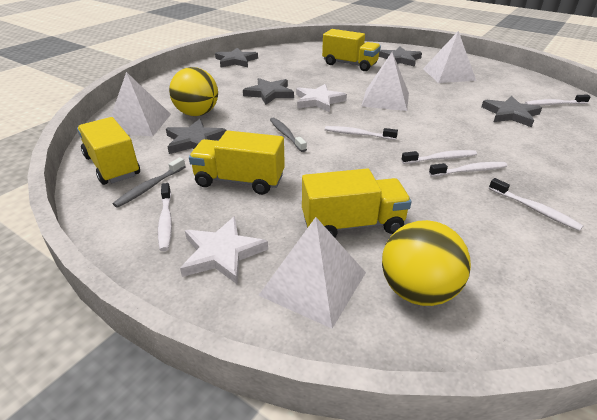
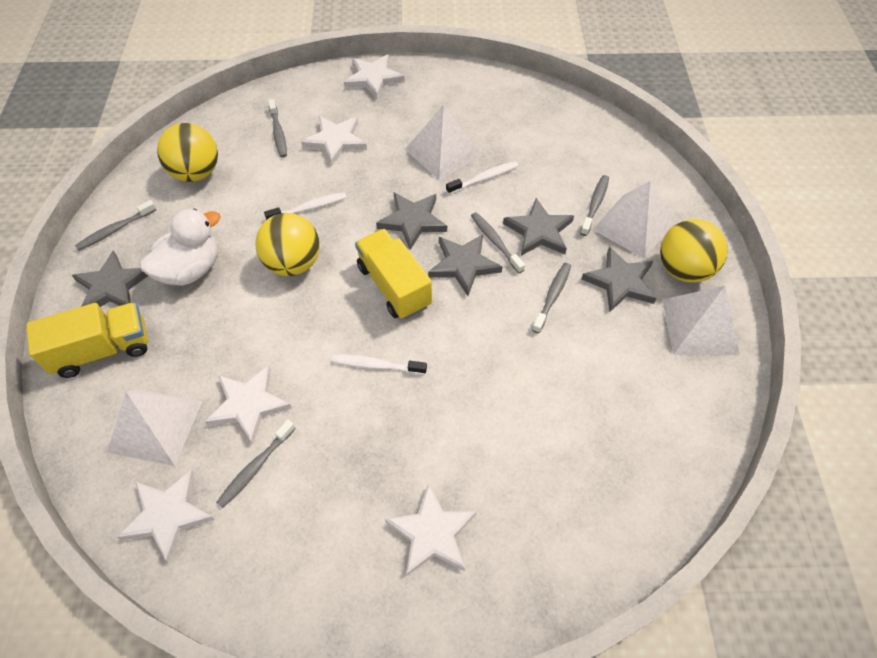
grey toothbrush: 2 -> 6
white duck: 0 -> 1
white star: 2 -> 5
white toothbrush: 6 -> 3
yellow ball: 2 -> 3
yellow truck: 4 -> 2

